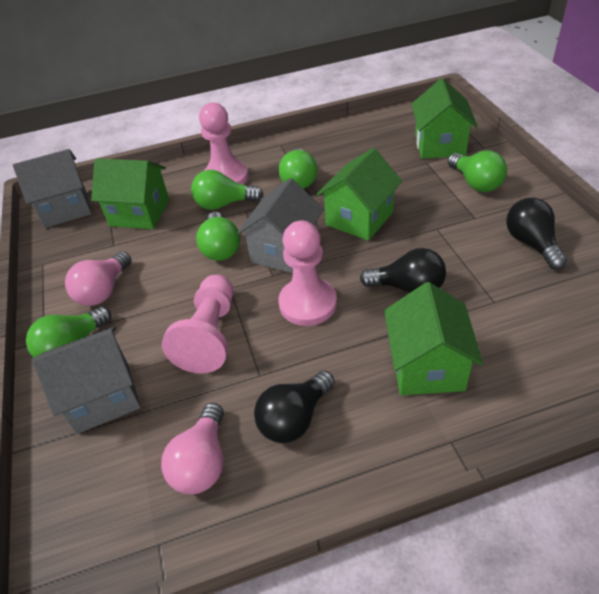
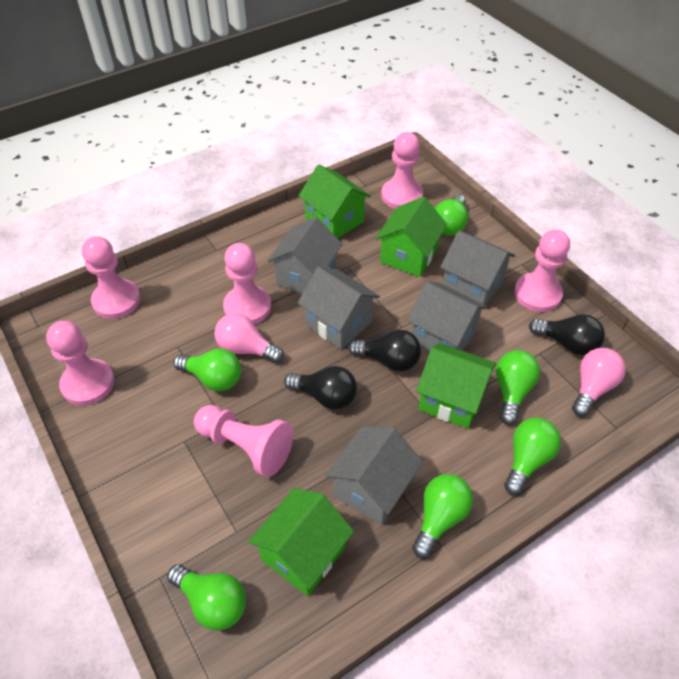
green light bulb: 5 -> 6
grey house: 3 -> 5
pink pawn: 3 -> 6

